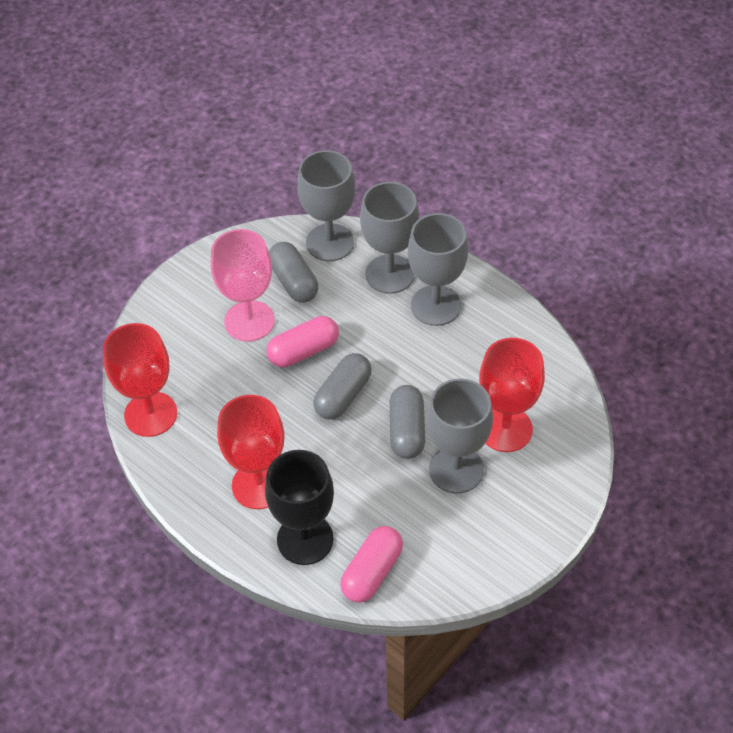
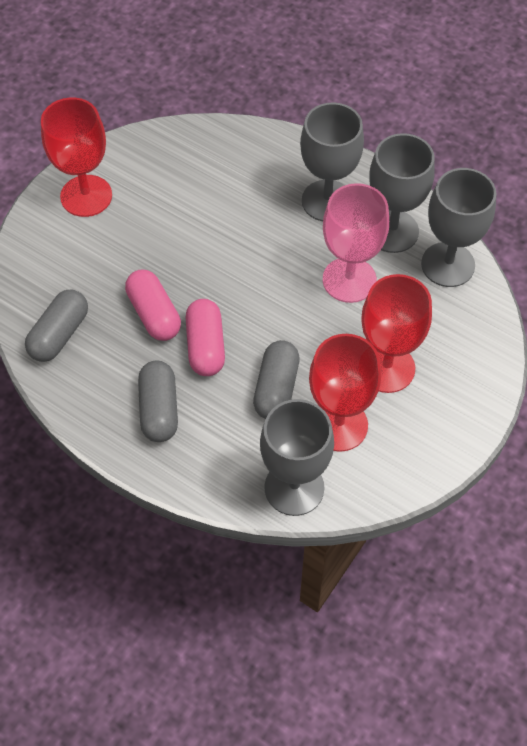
black goblet: 1 -> 0

